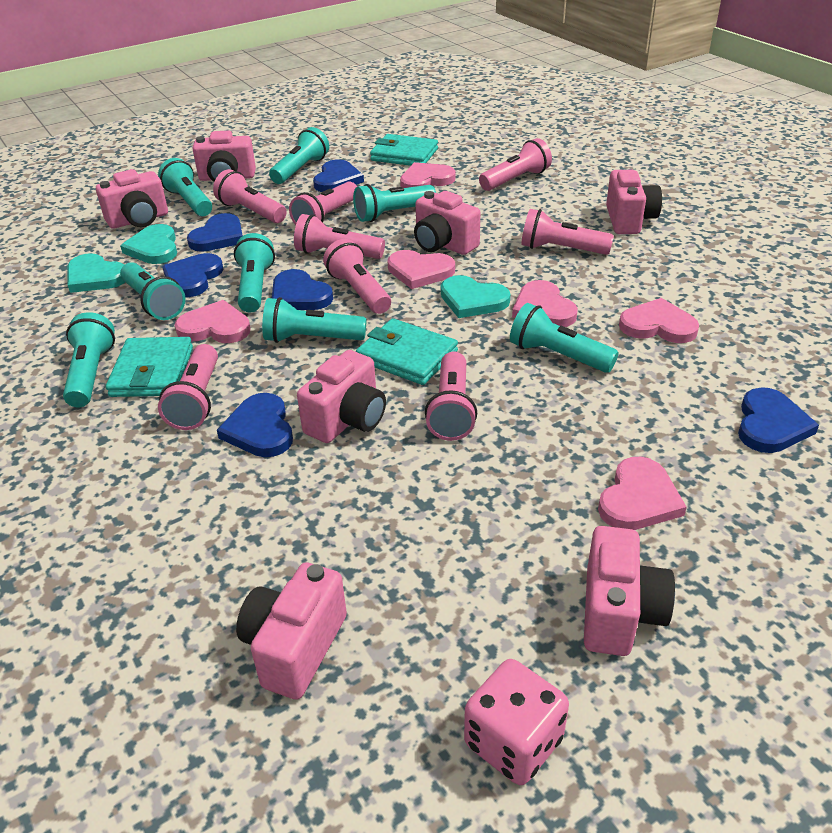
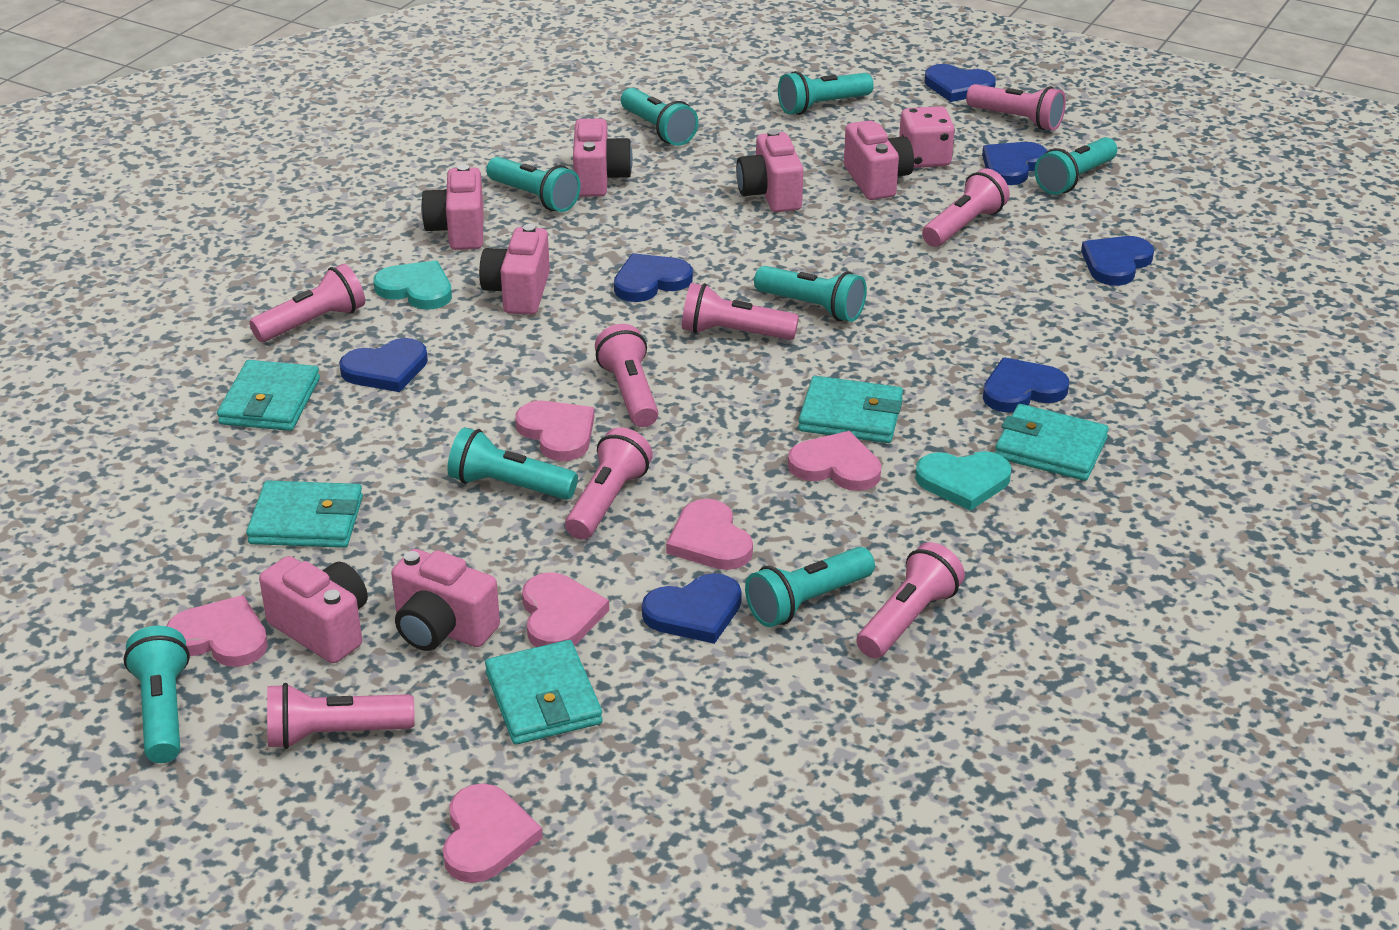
blue heart: 6 -> 7
turquoise heart: 3 -> 2
turquoise wallet: 3 -> 5

